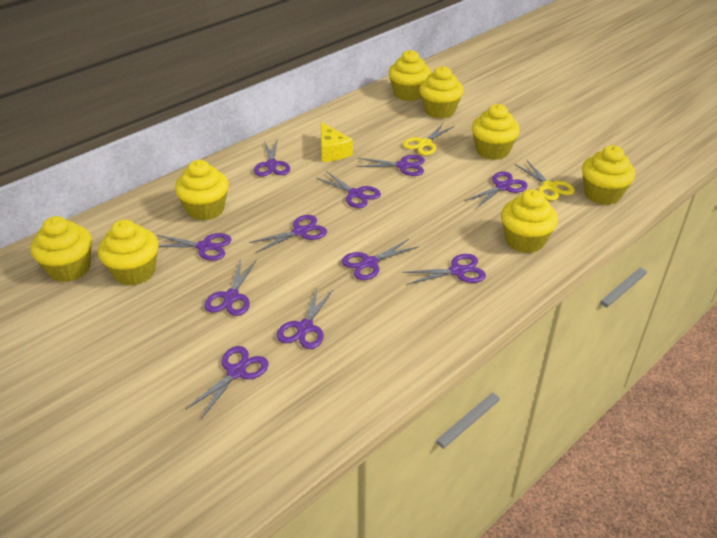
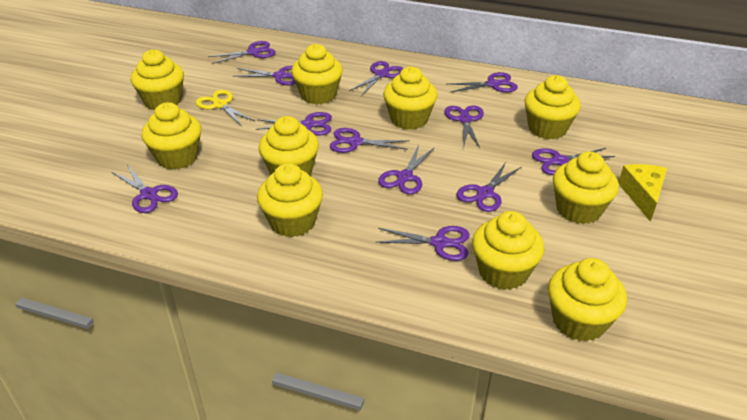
purple scissors: 11 -> 12
yellow cupcake: 8 -> 10
yellow scissors: 2 -> 1

